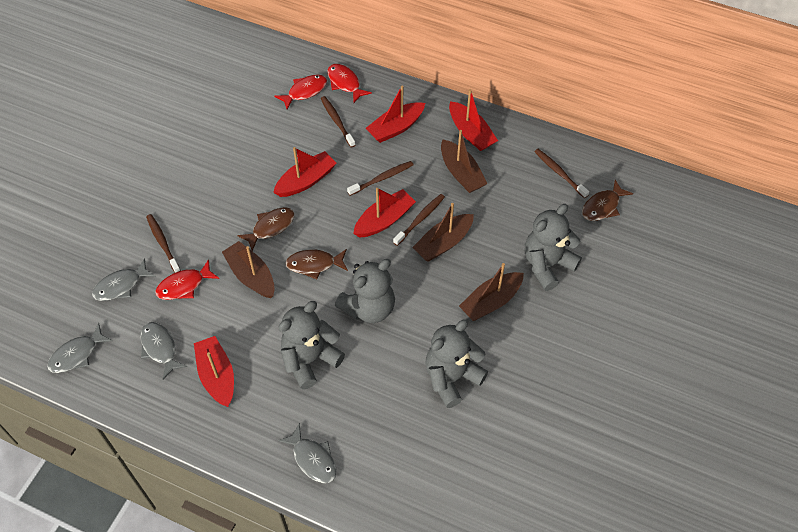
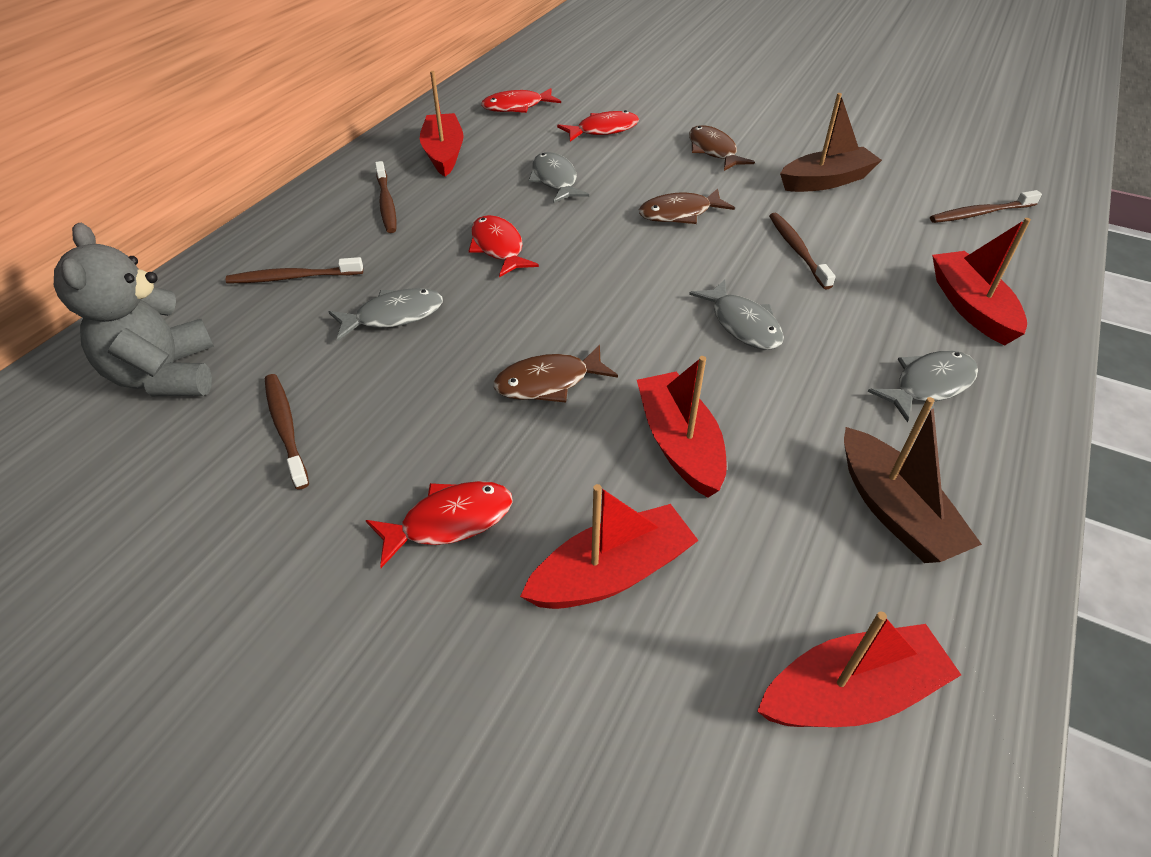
brown boat: 4 -> 2
grey teddy bear: 4 -> 1
red fish: 3 -> 4

